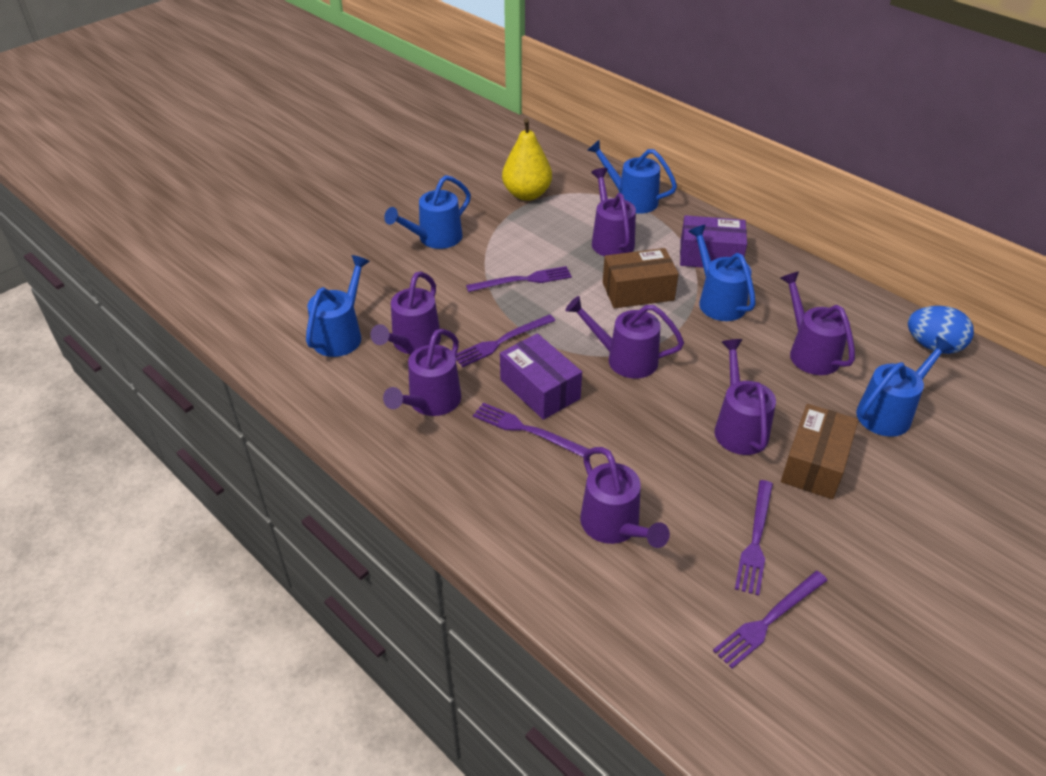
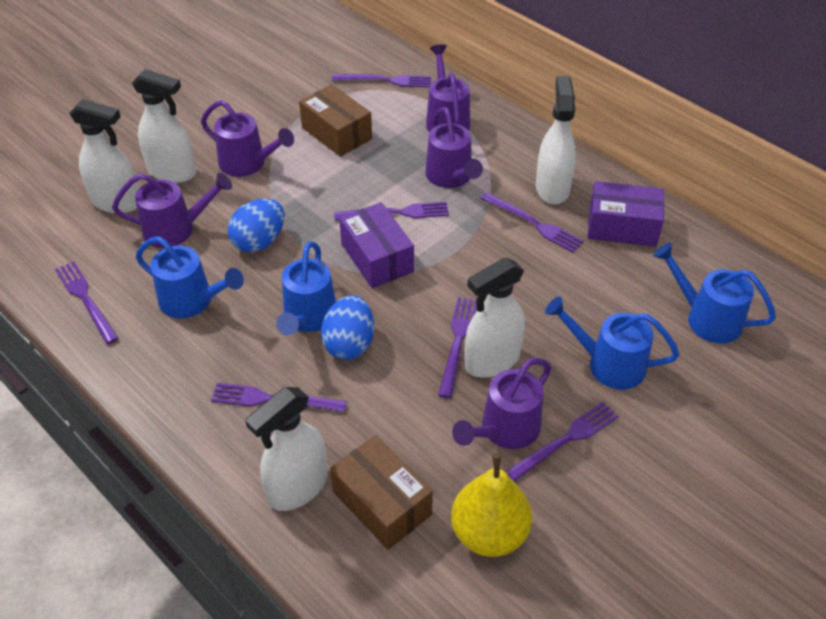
blue egg: 1 -> 2
blue watering can: 5 -> 4
purple fork: 5 -> 7
purple watering can: 7 -> 5
white spray bottle: 0 -> 5

